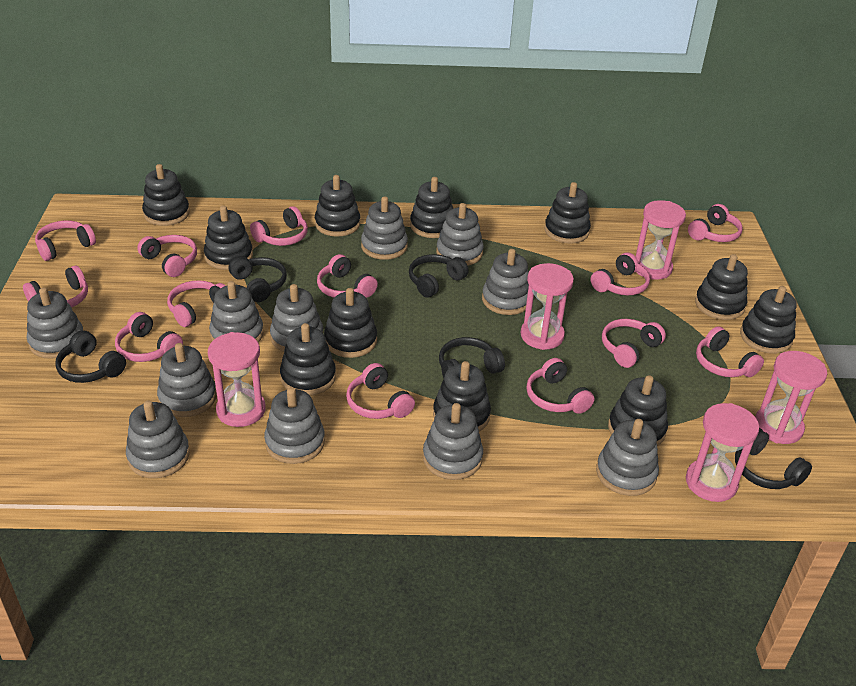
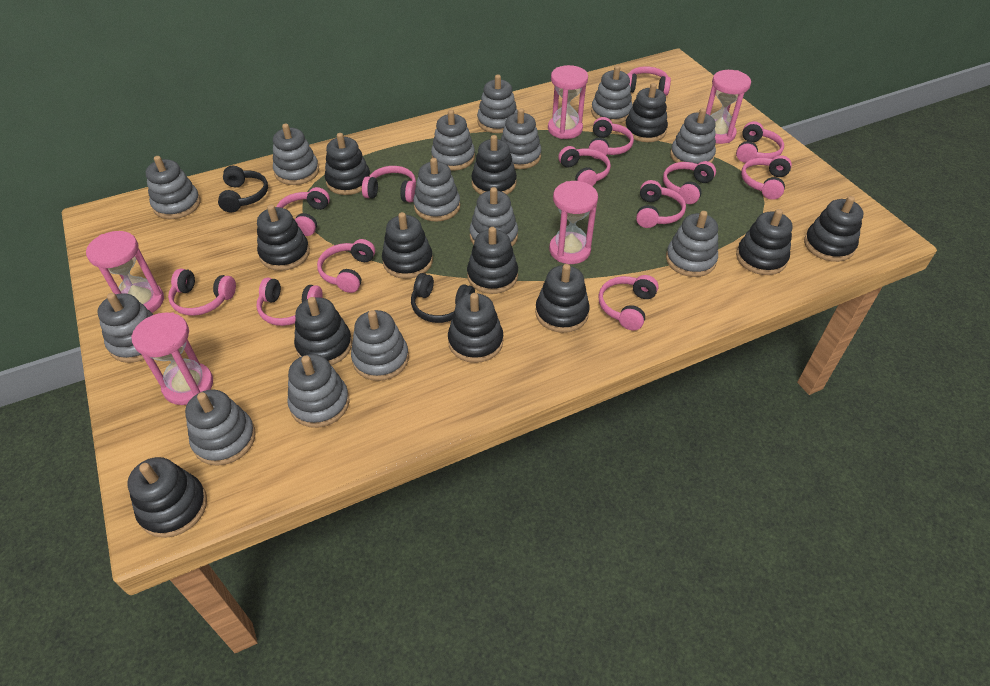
black headphones: 5 -> 2
black stacking toy: 11 -> 12
grey stacking toy: 11 -> 14

